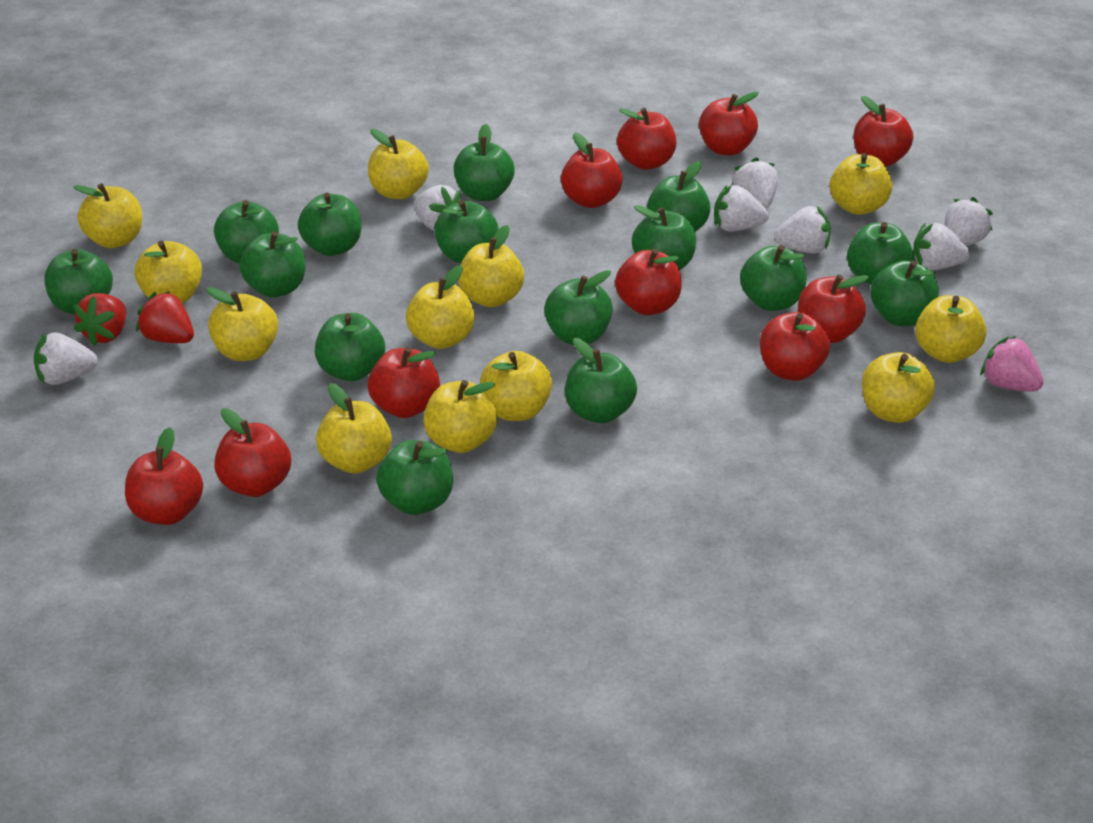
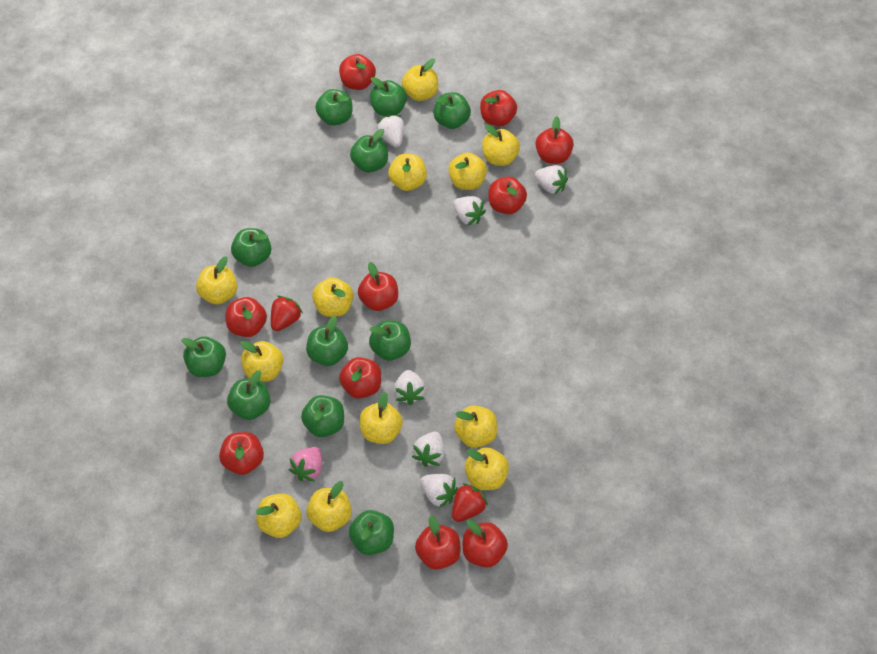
green apple: 15 -> 11
white strawberry: 7 -> 6

